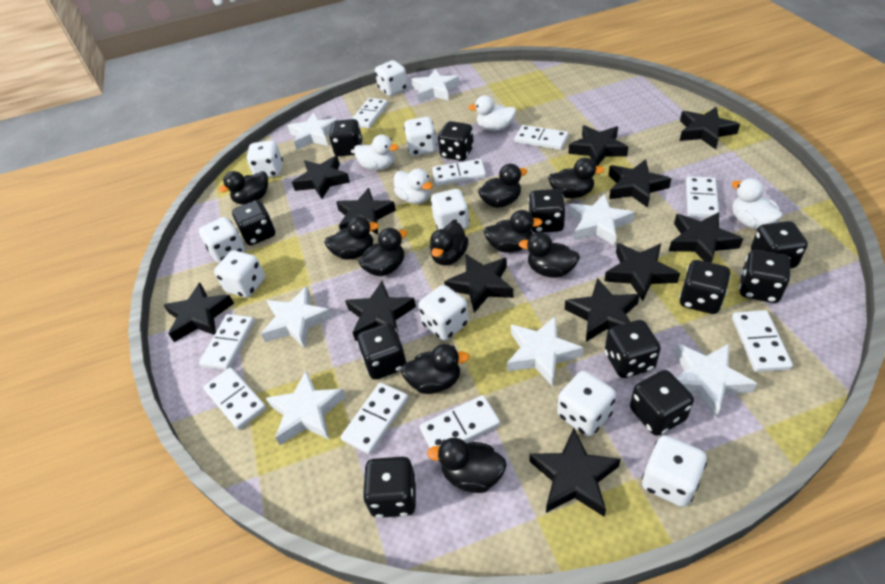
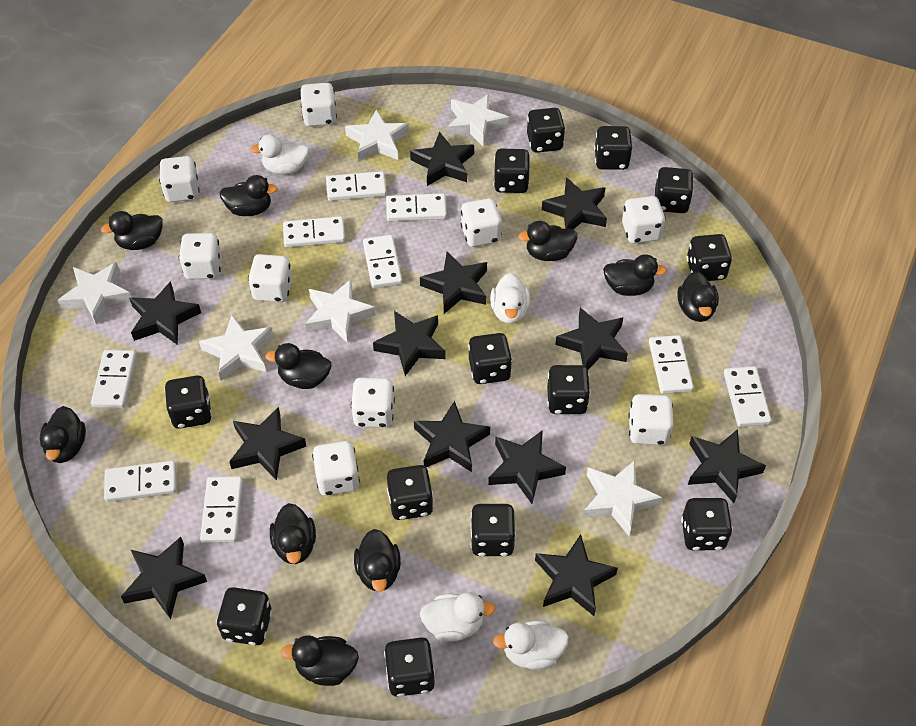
black dice: 11 -> 13
white star: 7 -> 6

